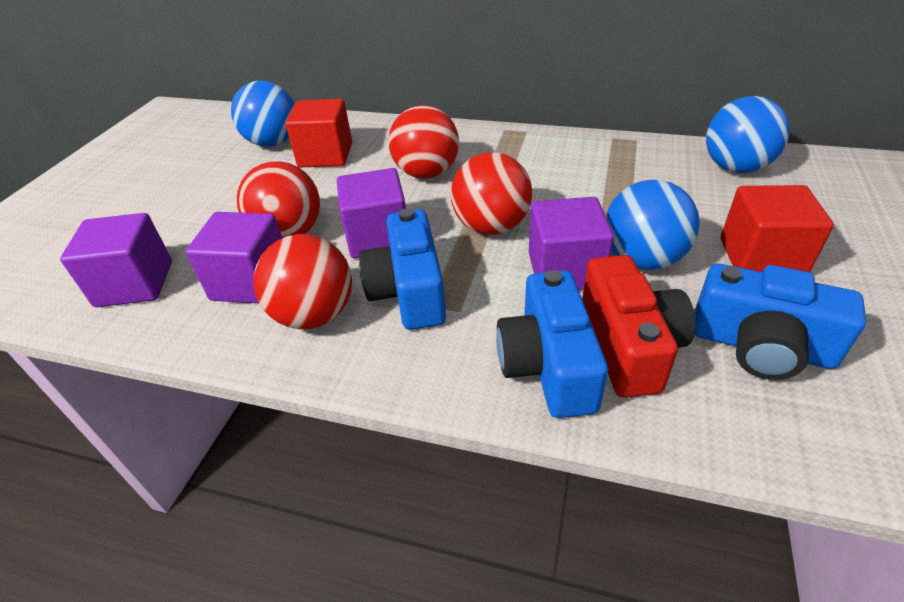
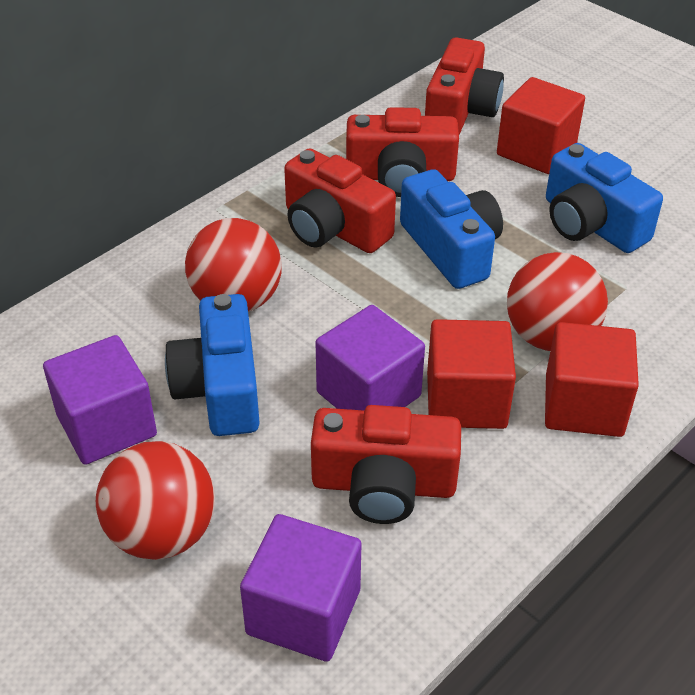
blue ball: 3 -> 0
purple cube: 4 -> 3
red ball: 4 -> 3
red camera: 1 -> 4
red cube: 2 -> 3

